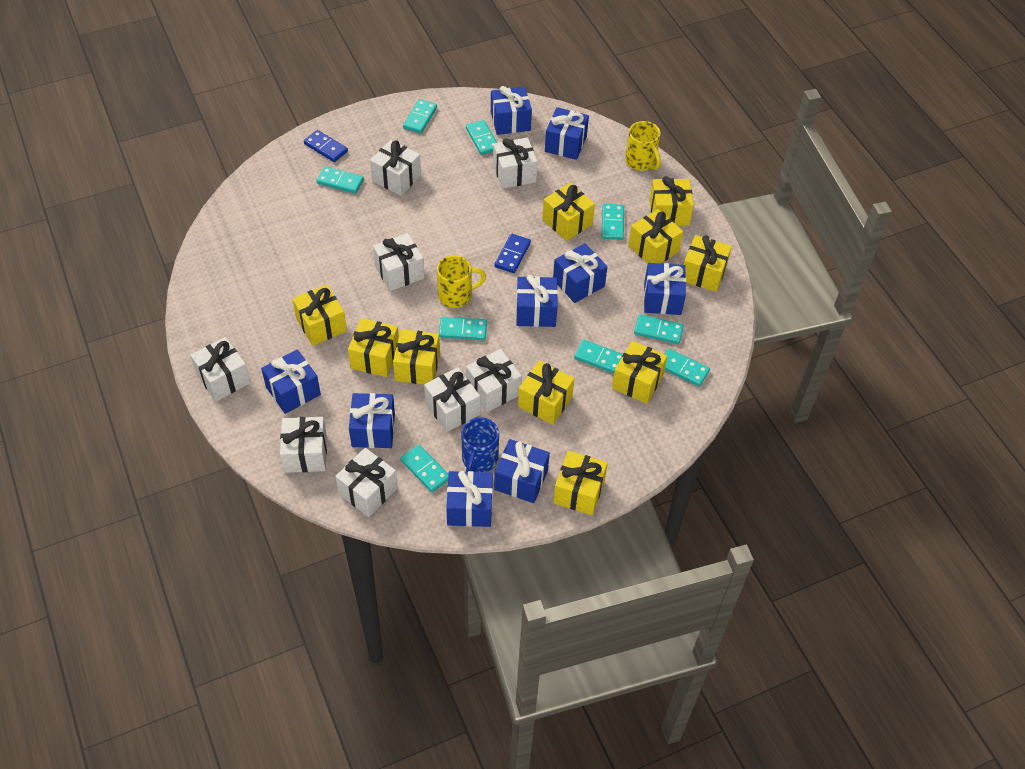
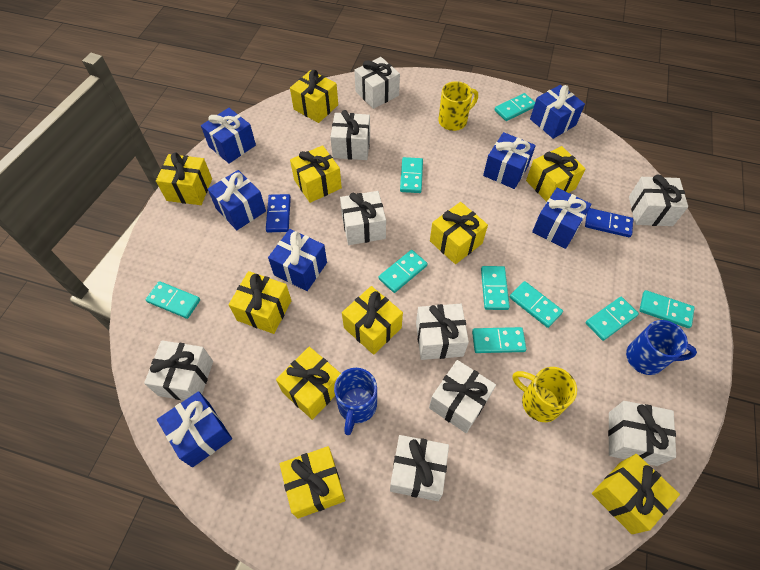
blue gift: 9 -> 7
blue mug: 1 -> 2
white gift: 8 -> 9

